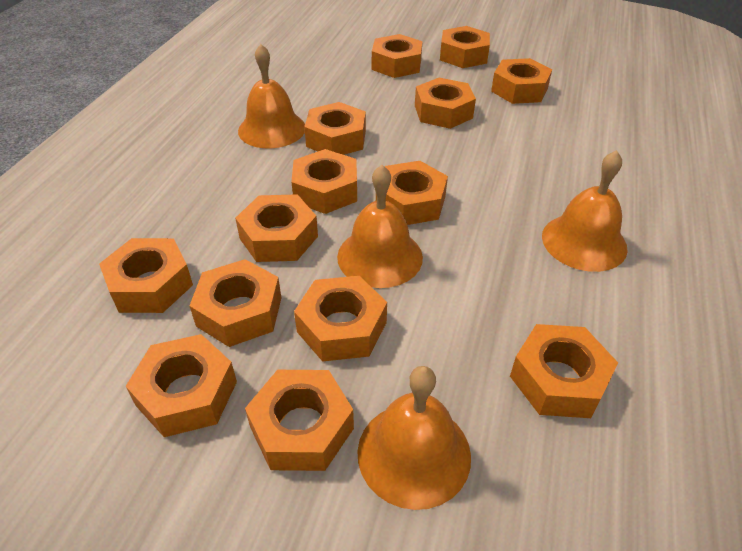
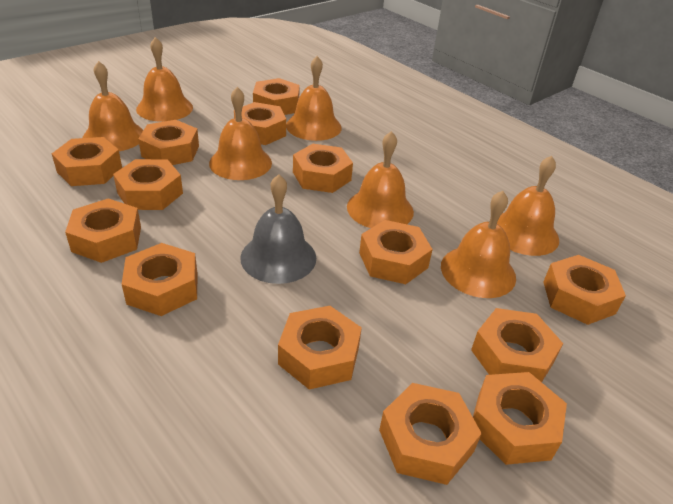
grey bell: 0 -> 1
orange bell: 4 -> 7

